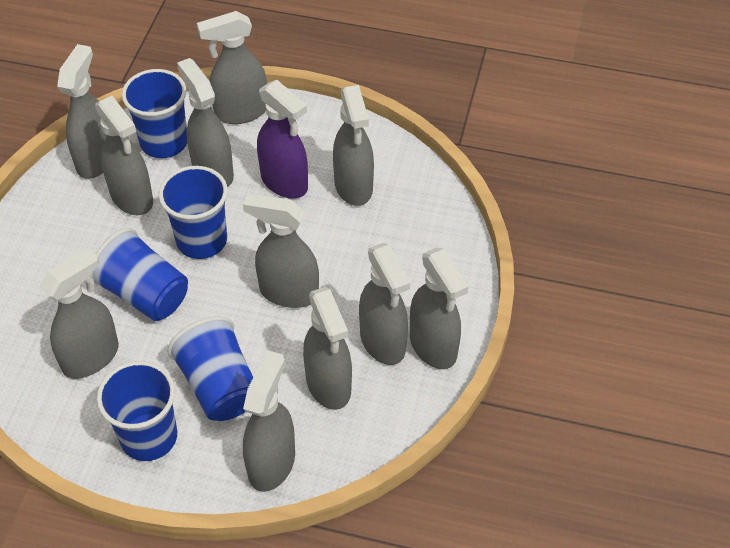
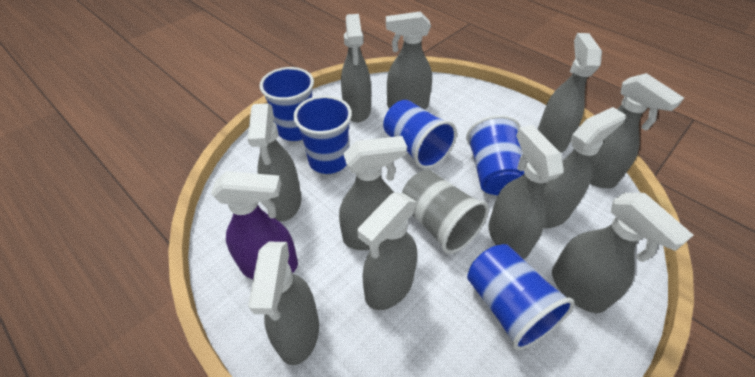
grey cup: 0 -> 1

